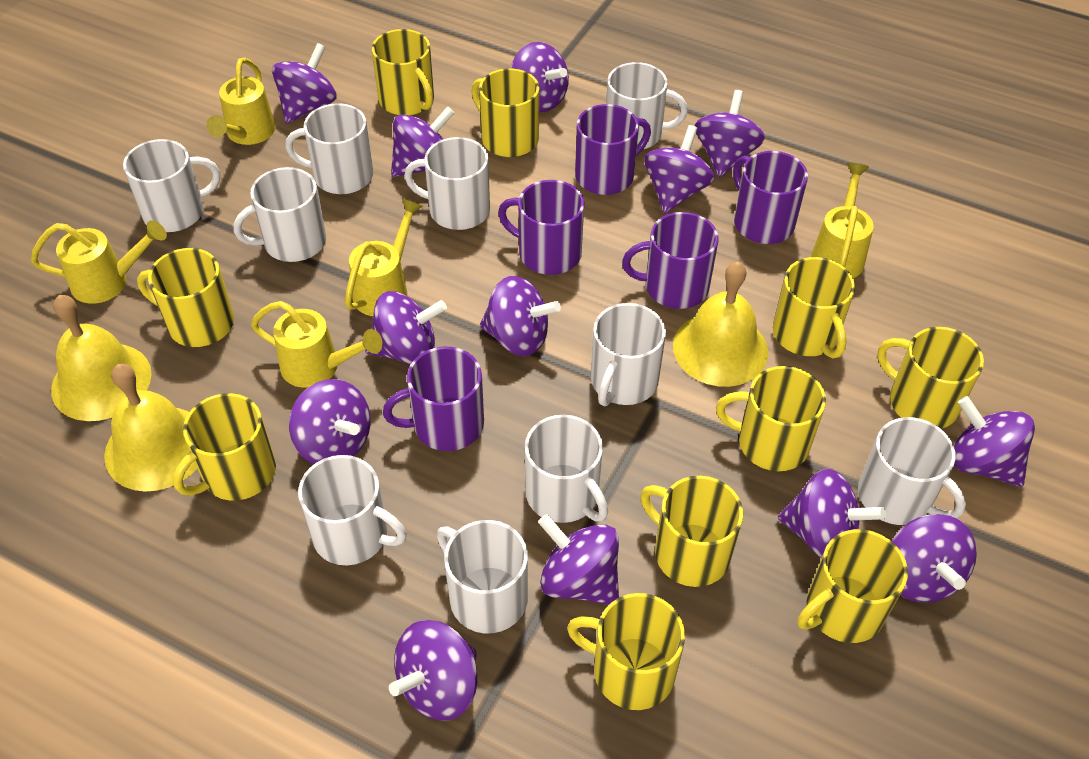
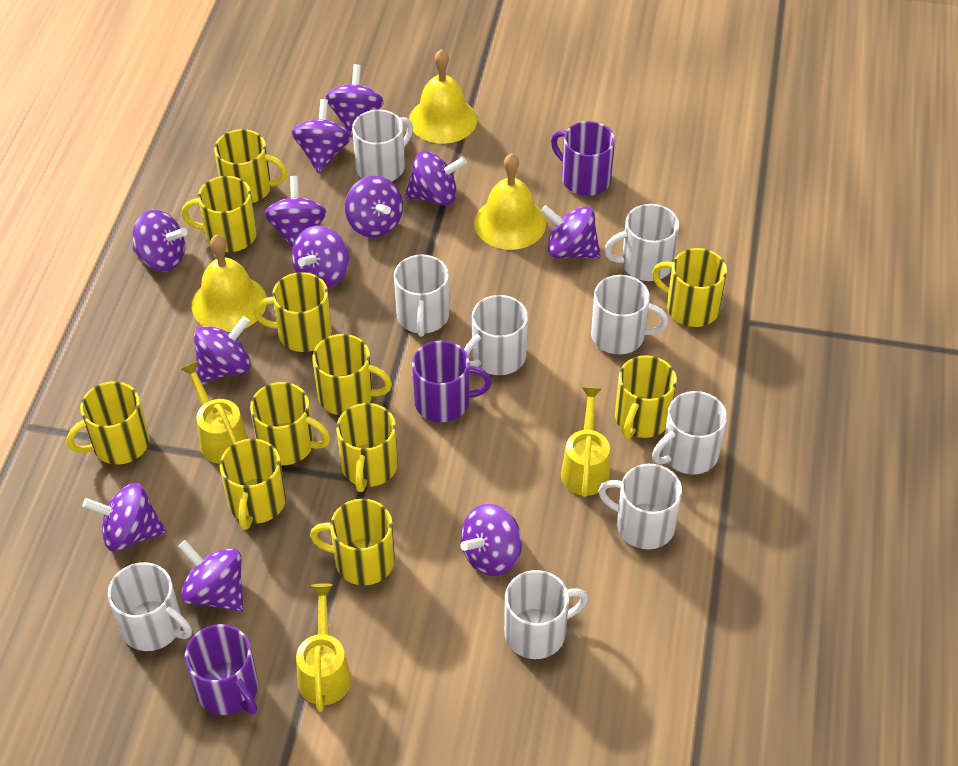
purple mug: 5 -> 3
purple spinning top: 13 -> 12
white mug: 10 -> 9
yellow mug: 10 -> 11
yellow watering can: 5 -> 3

